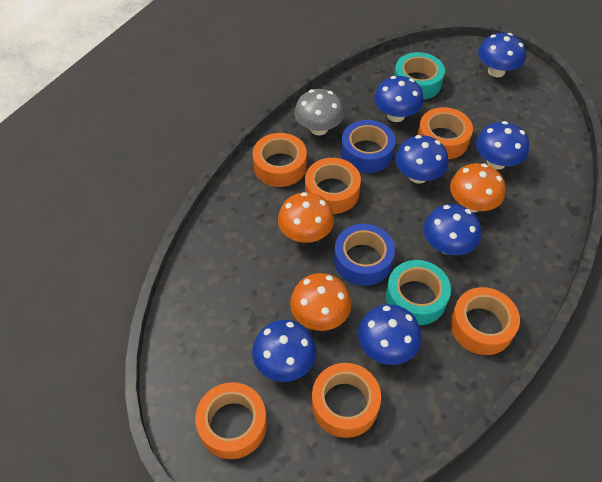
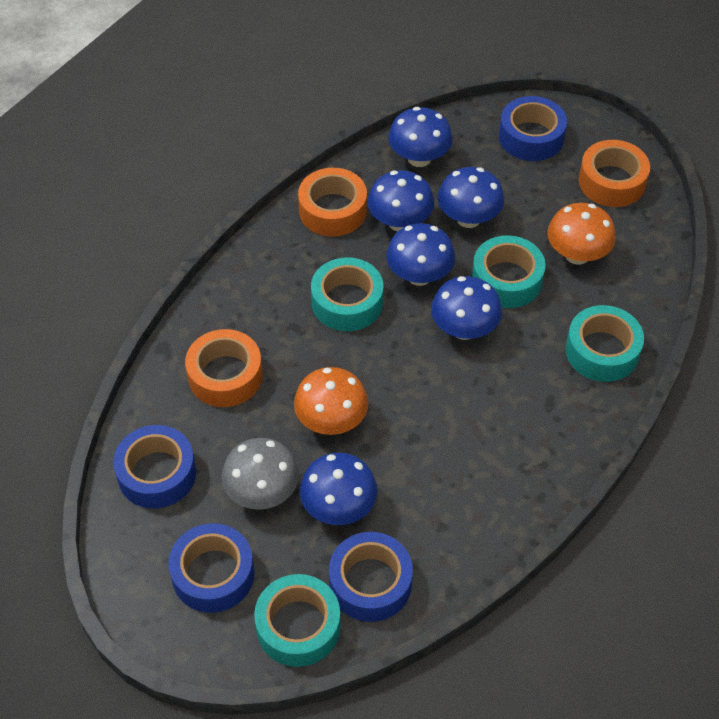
blue mushroom: 7 -> 6
blue tape: 2 -> 4
orange mushroom: 3 -> 2
orange tape: 6 -> 3
turquoise tape: 2 -> 4

